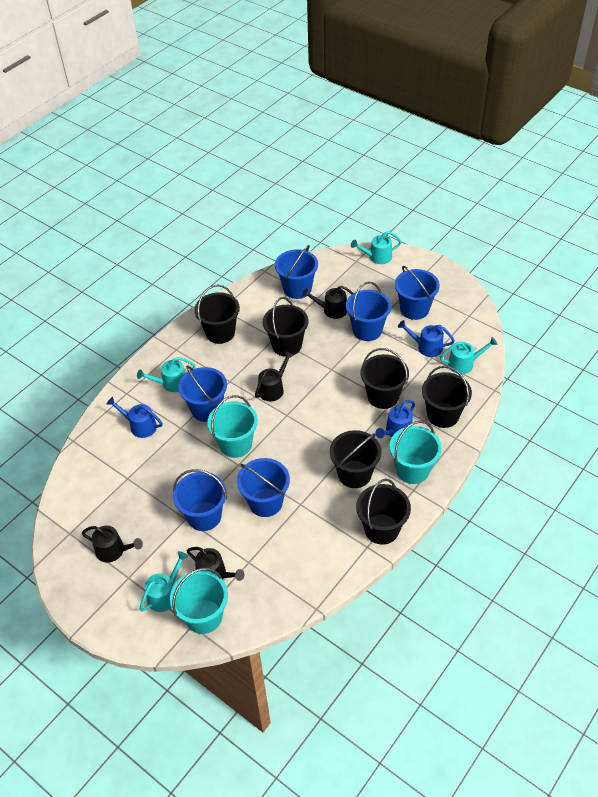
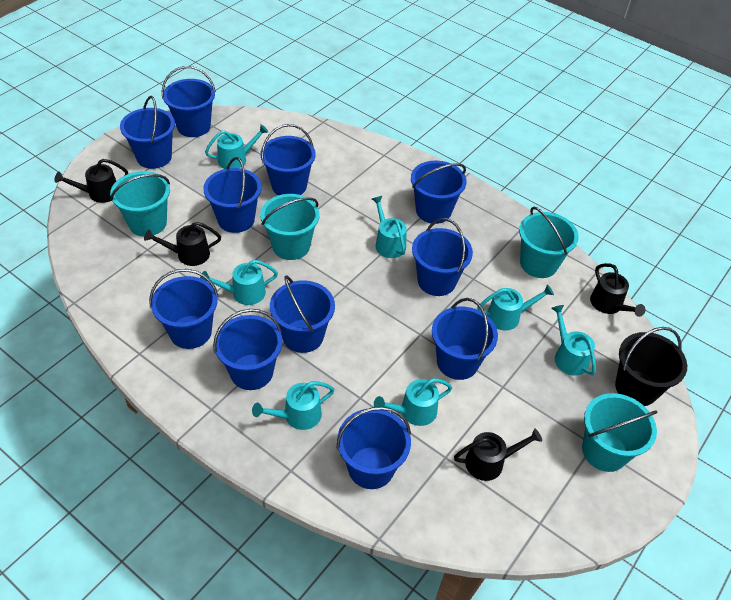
black bucket: 6 -> 1
blue bucket: 6 -> 11
blue watering can: 3 -> 0
turquoise bucket: 3 -> 4
turquoise watering can: 4 -> 7

